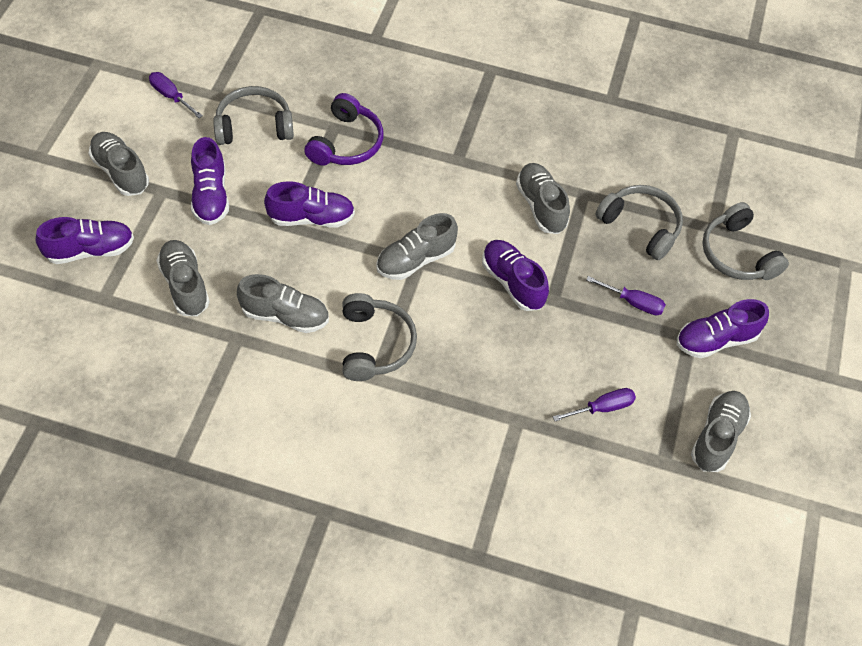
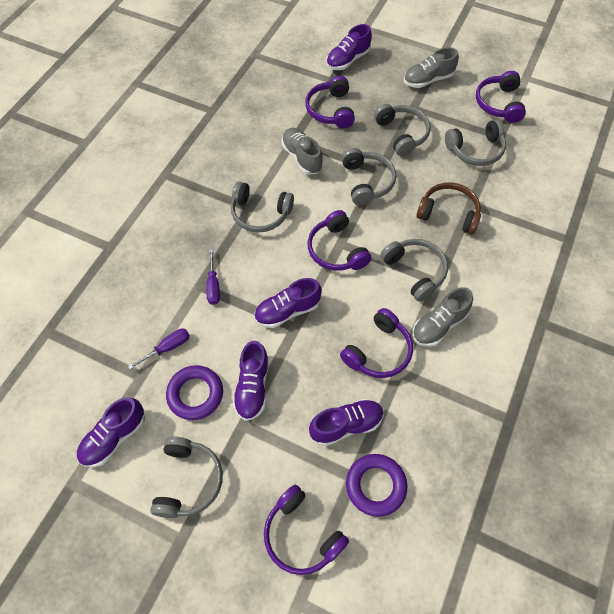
brown headphones: 0 -> 1
grey headphones: 4 -> 6
grey shoe: 6 -> 3
purple headphones: 1 -> 5
purple ring: 0 -> 2
purple screwdriver: 3 -> 2

